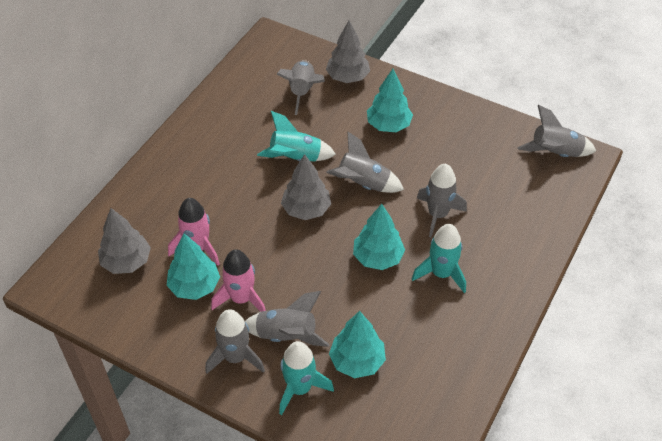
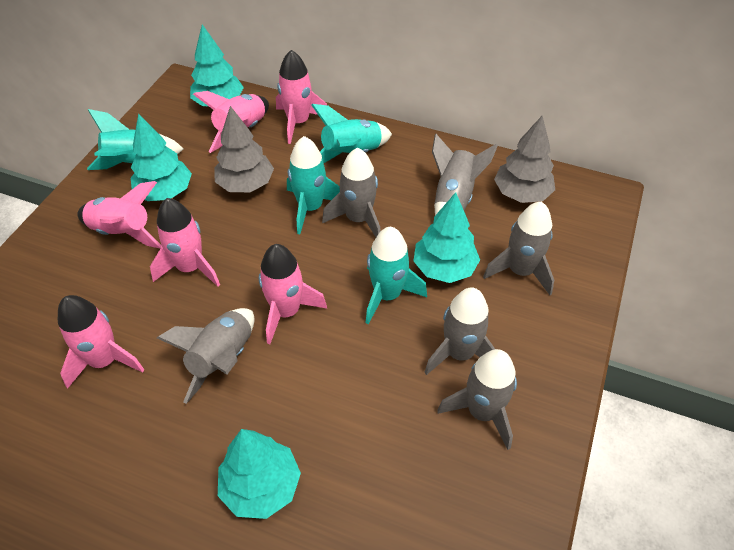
grey tree: 3 -> 2
pink rocket: 2 -> 6
turquoise rocket: 3 -> 4

